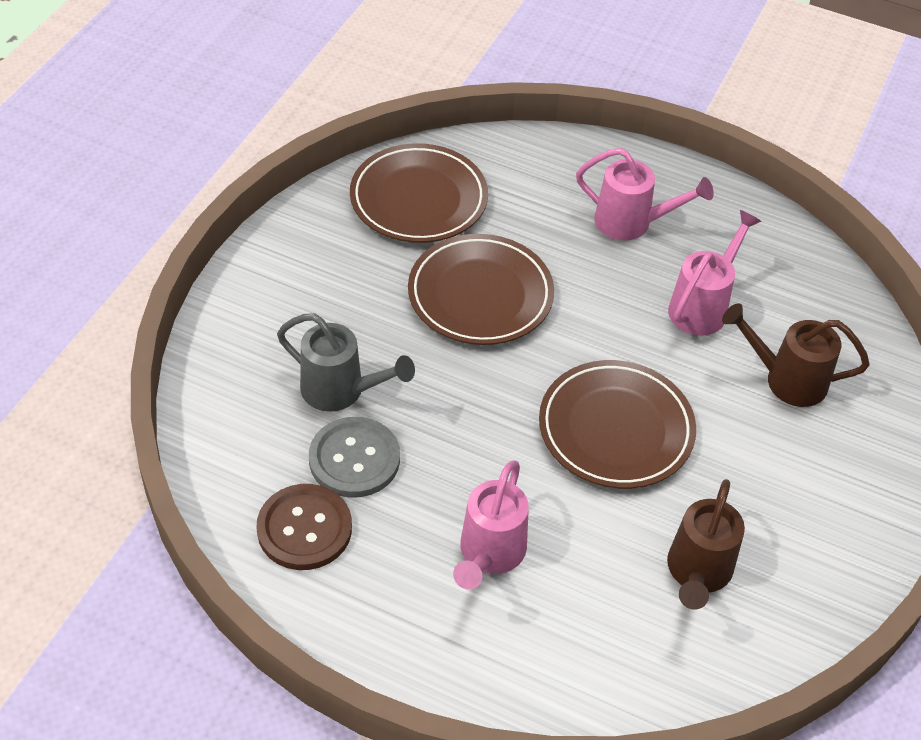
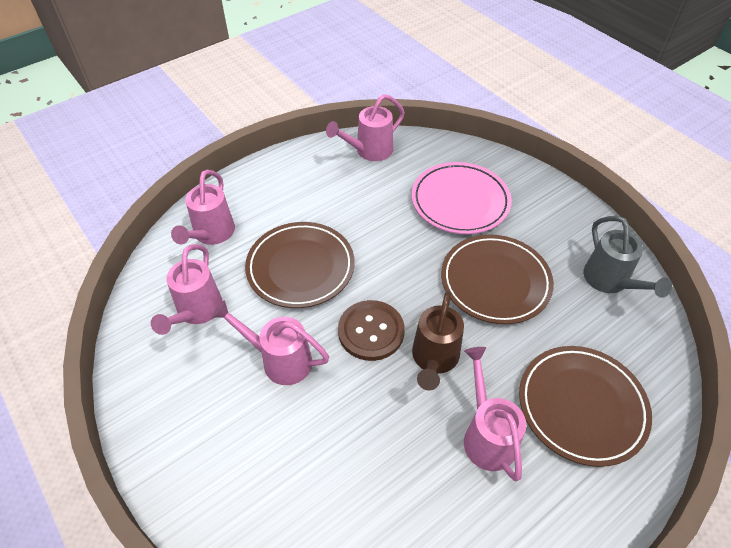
brown watering can: 2 -> 1
grey button: 1 -> 0
pink plate: 0 -> 1
pink watering can: 3 -> 5

